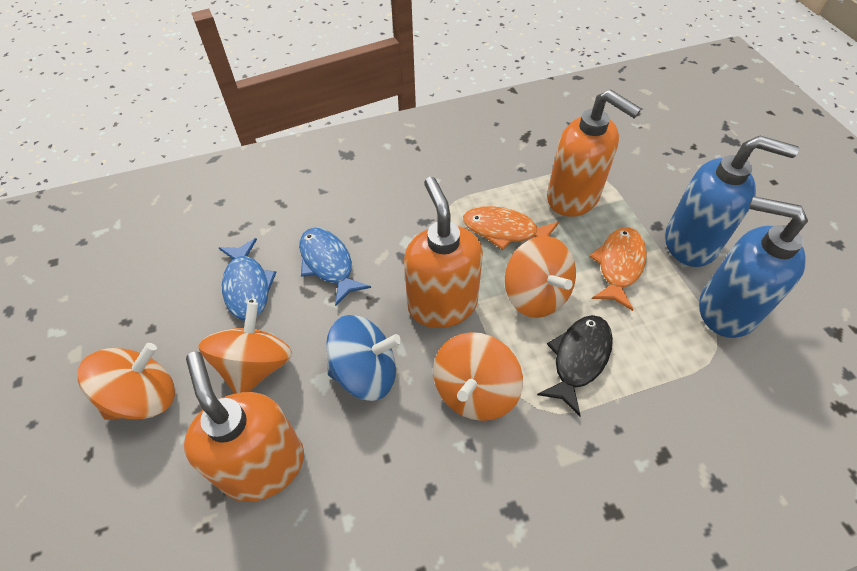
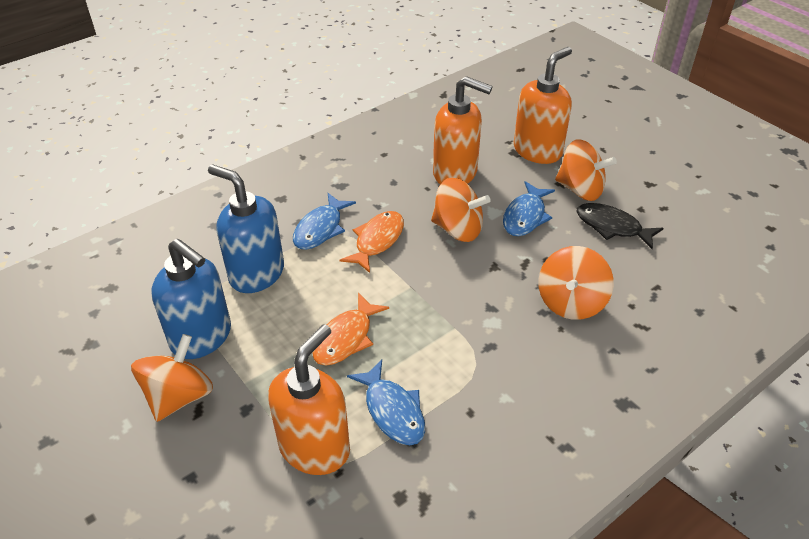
blue fish: 2 -> 3
blue spinning top: 1 -> 0

